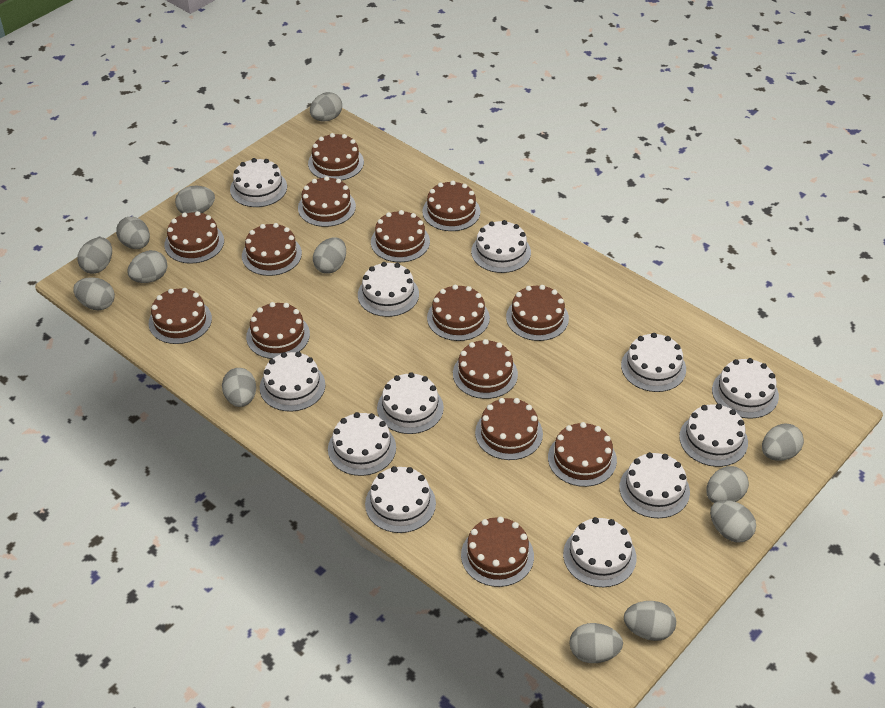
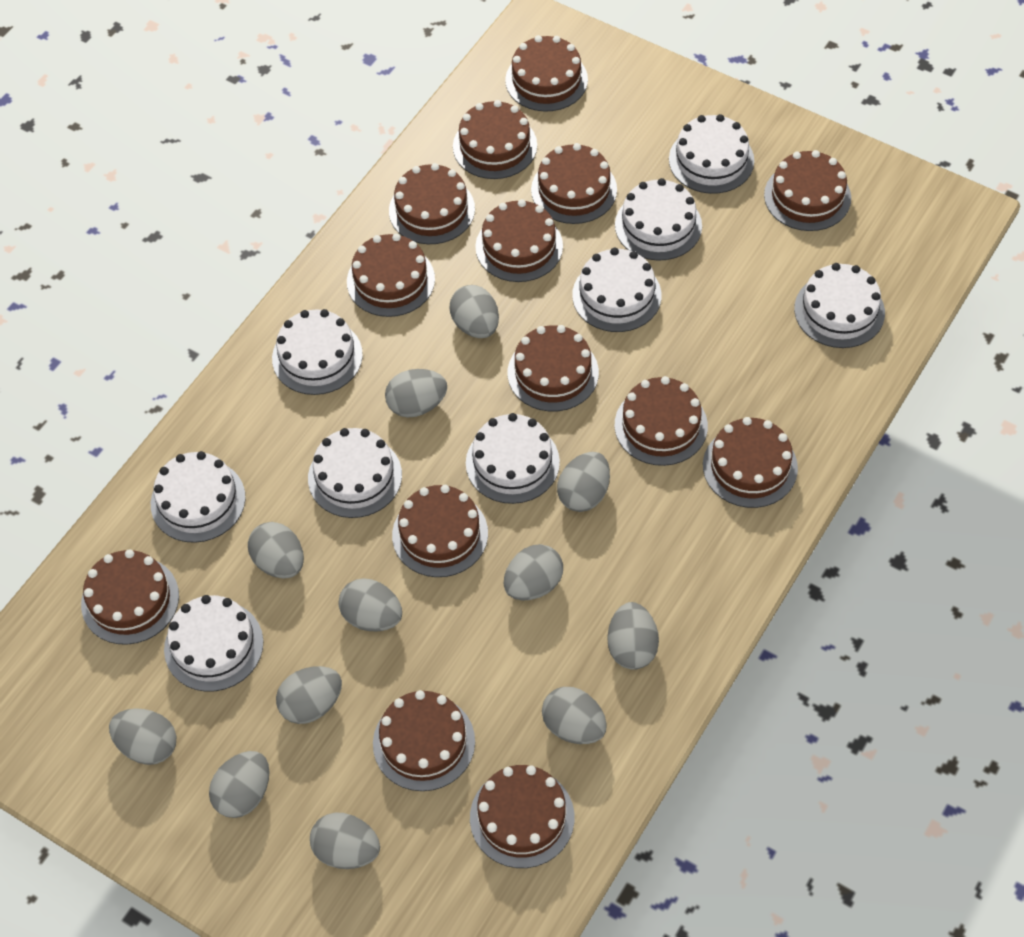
grey egg: 13 -> 12
white cake: 12 -> 9

